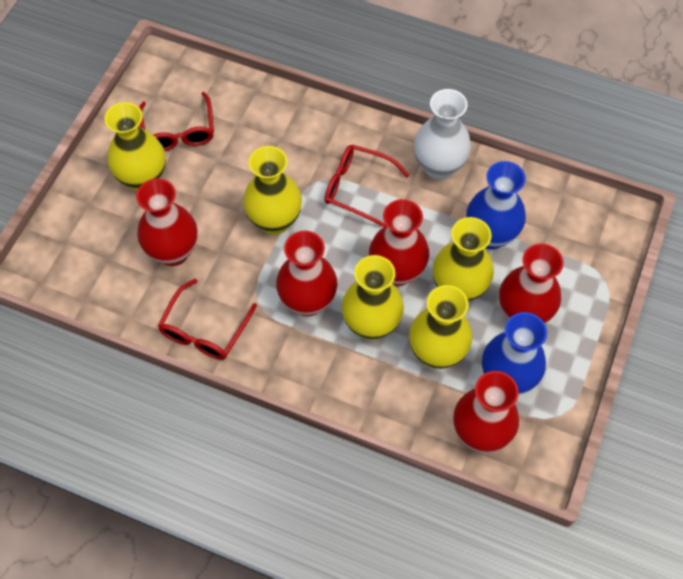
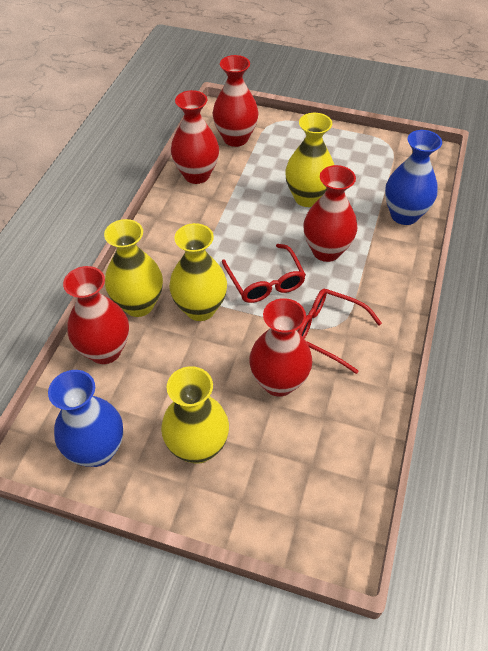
red glasses: 3 -> 2
white vase: 1 -> 0
yellow vase: 5 -> 4

